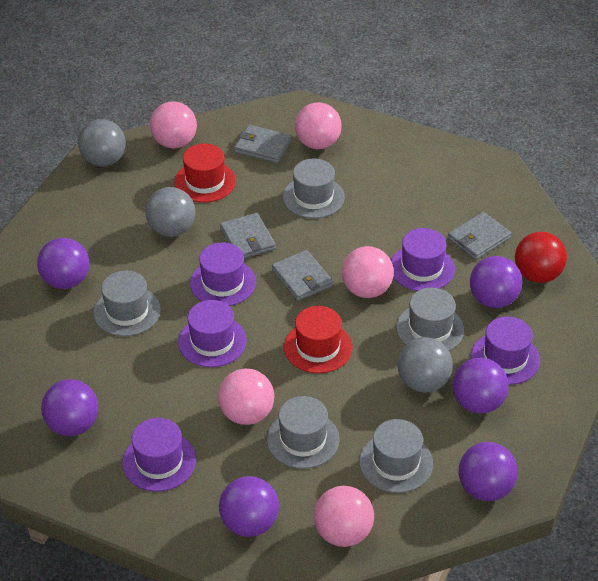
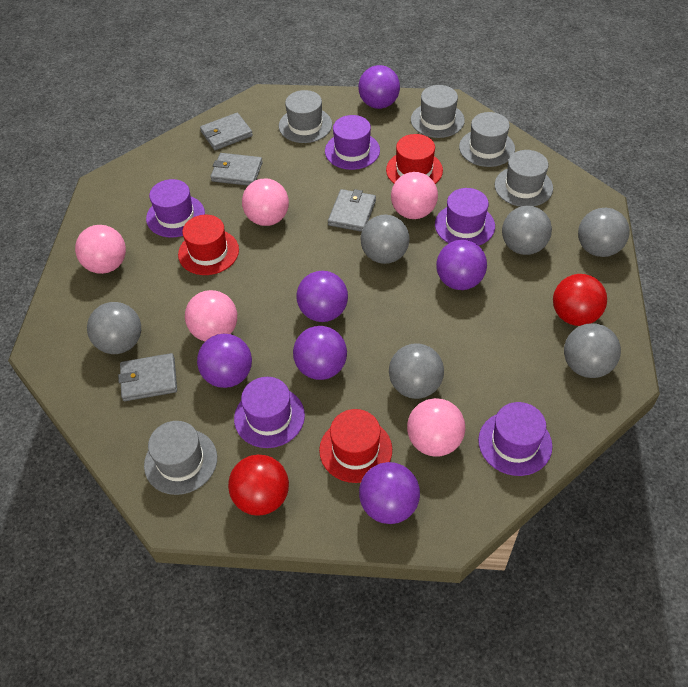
grey ball: 3 -> 6
red ball: 1 -> 2
red hat: 2 -> 3

